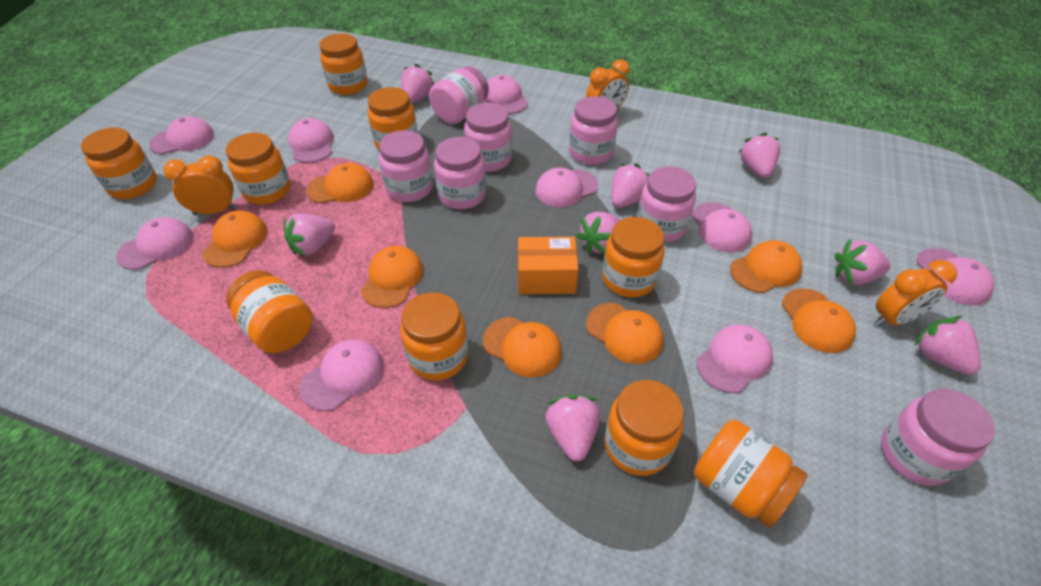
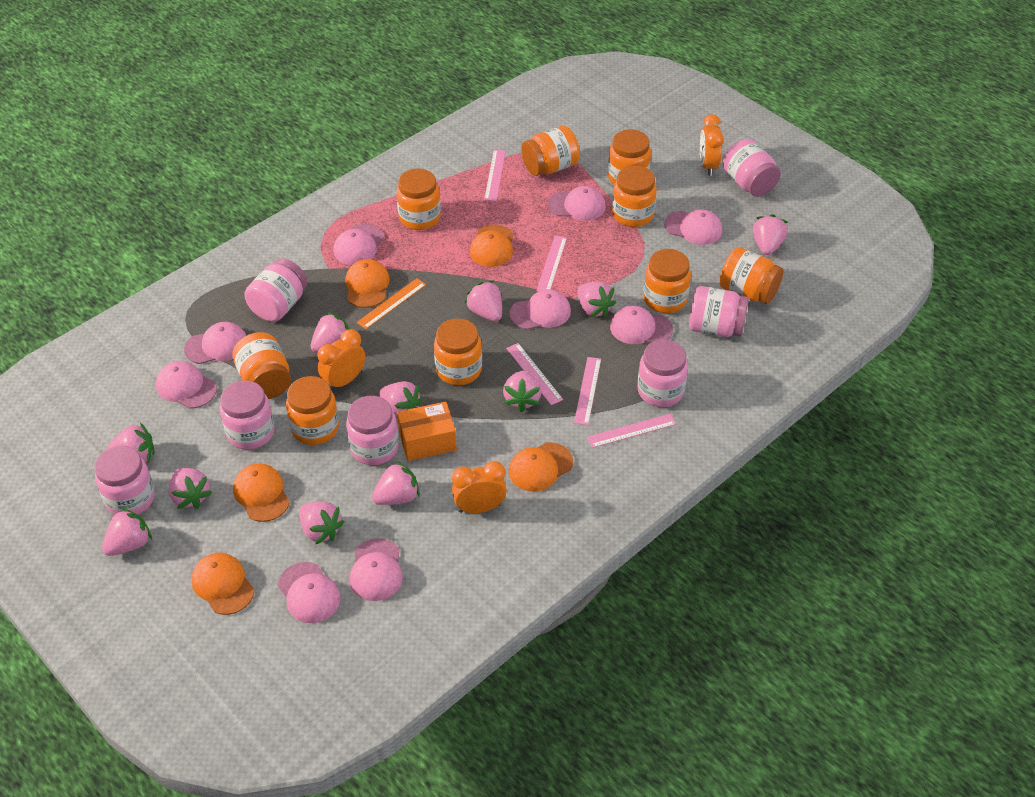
orange cap: 7 -> 5
orange ruler: 0 -> 1
pink ruler: 0 -> 5
pink strawberry: 8 -> 11

